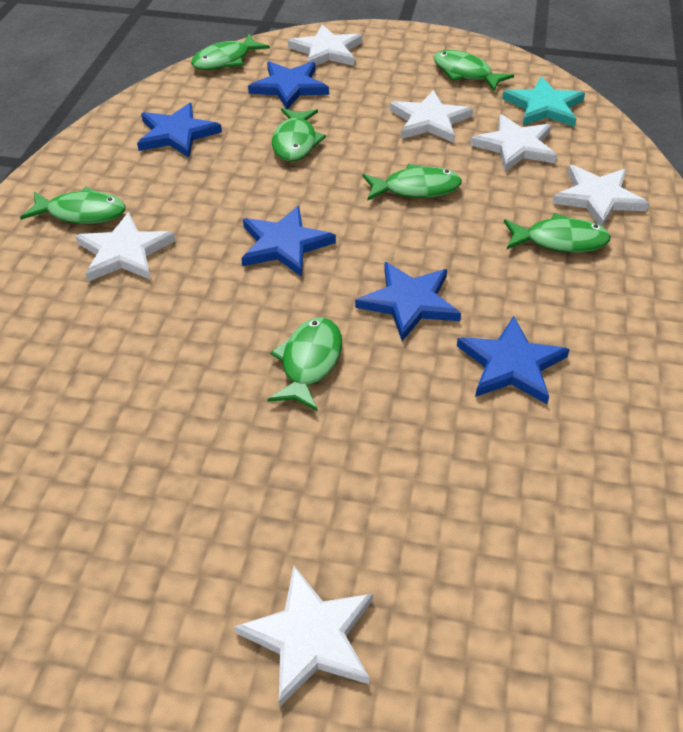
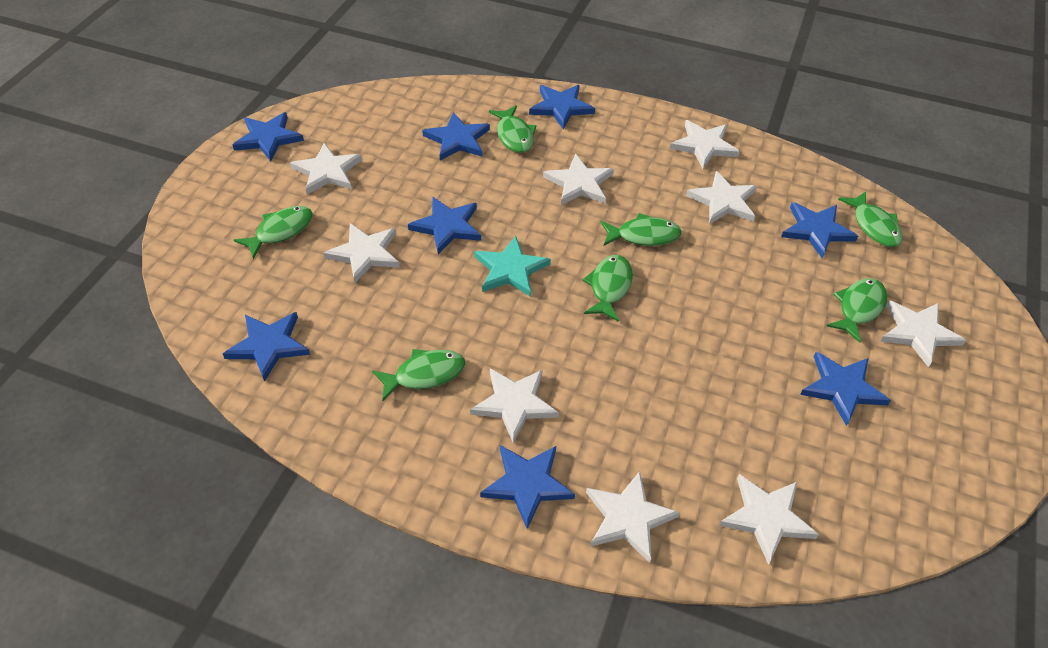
blue star: 5 -> 8
white star: 6 -> 9

